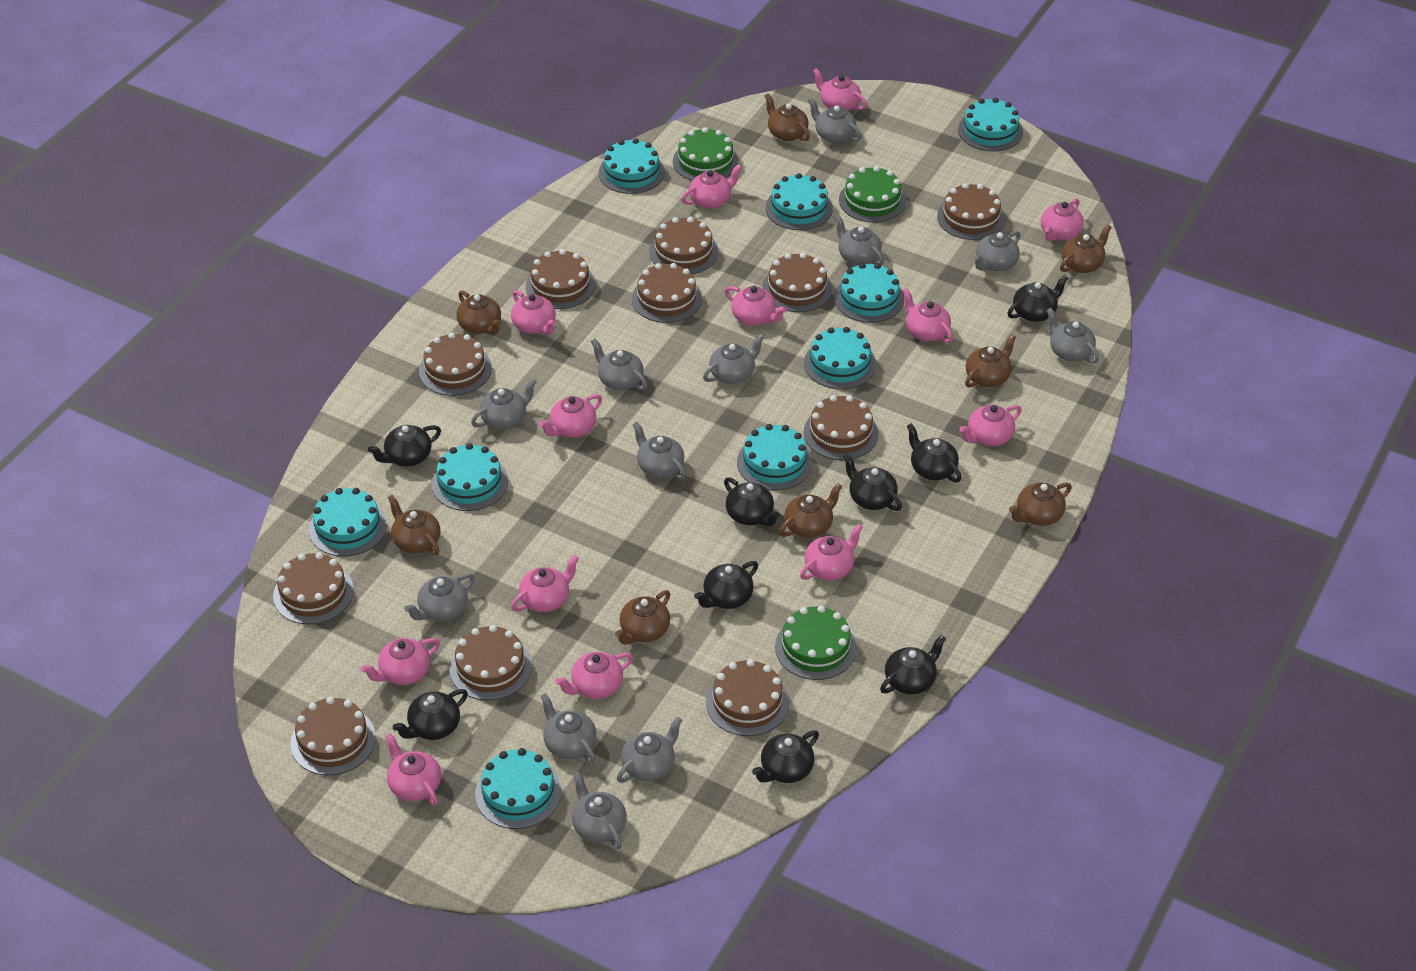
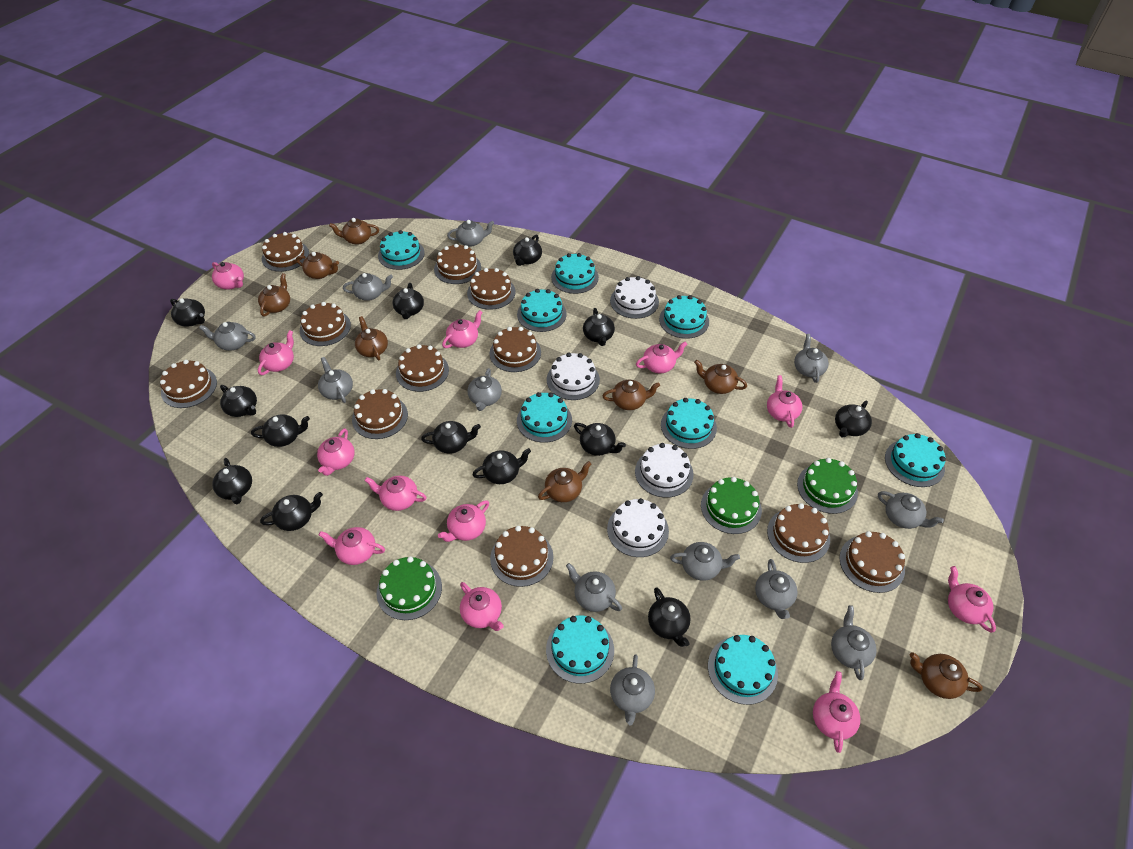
black teapot: 9 -> 13
pink teapot: 13 -> 12
white cake: 0 -> 4

